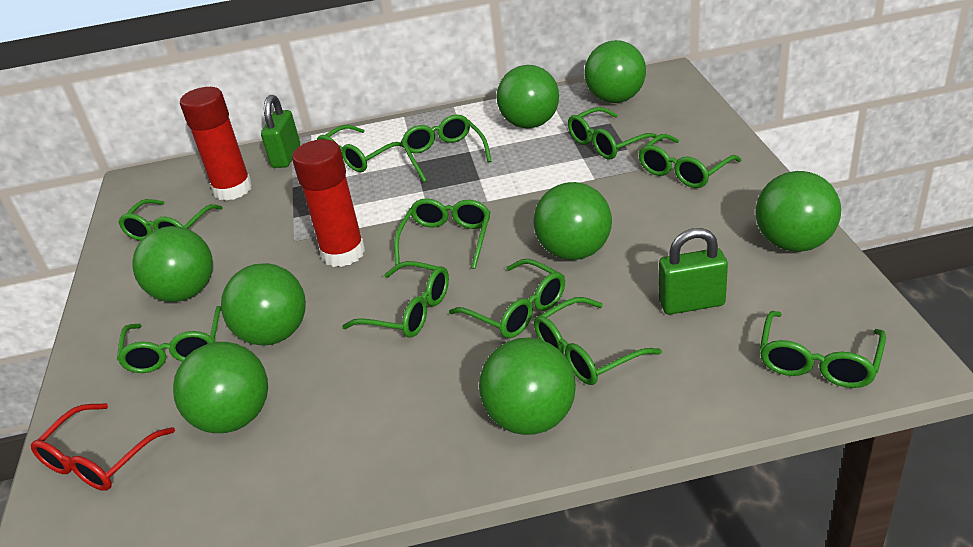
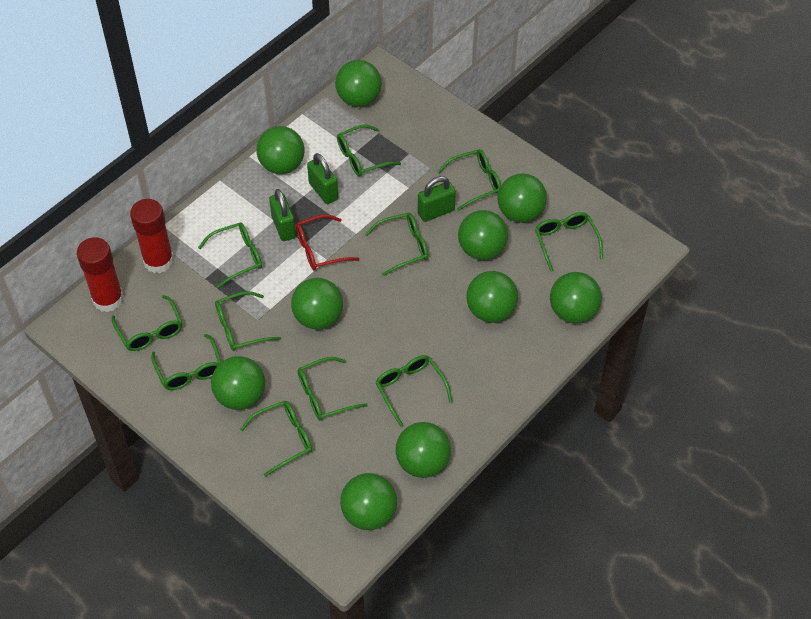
green ball: 8 -> 10
green padlock: 2 -> 3

